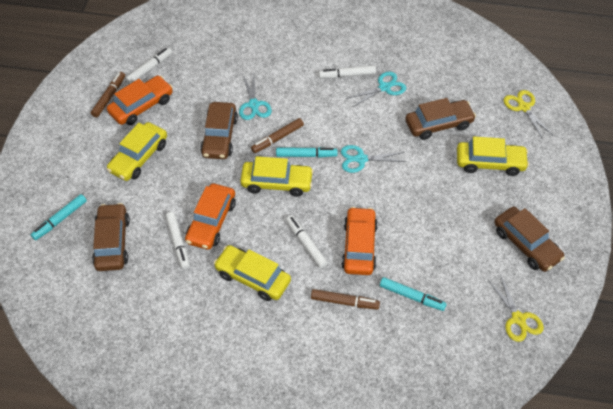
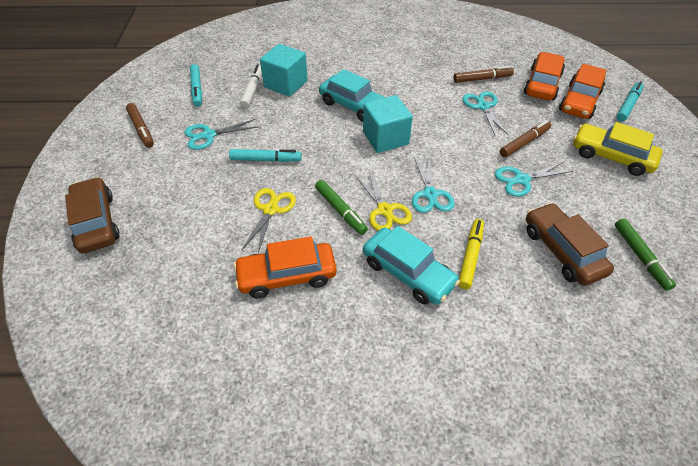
brown car: 4 -> 2
green marker: 0 -> 2
turquoise car: 0 -> 2
turquoise cube: 0 -> 2
turquoise scissors: 3 -> 4
white marker: 4 -> 1
yellow car: 4 -> 1
yellow marker: 0 -> 1

